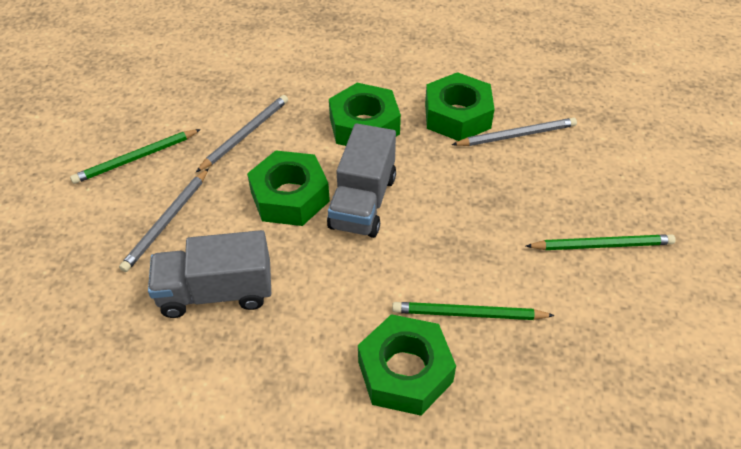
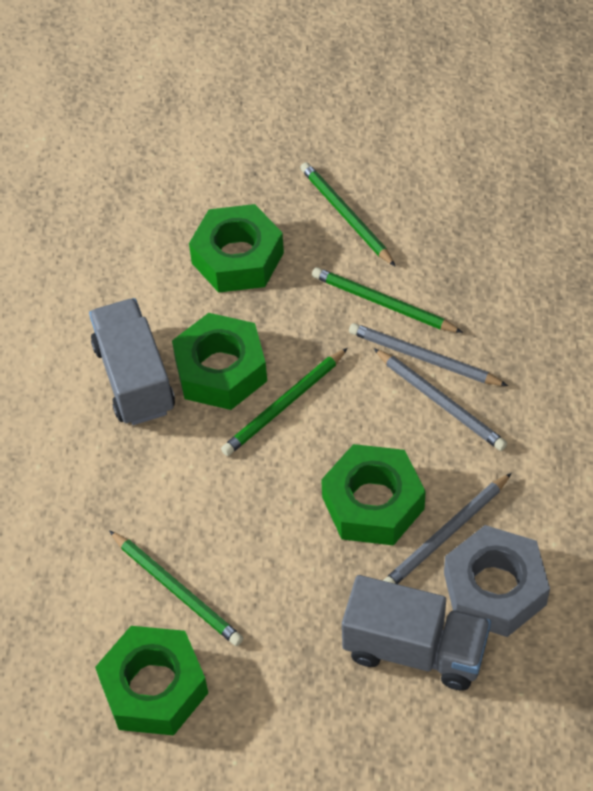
green pencil: 3 -> 4
grey nut: 0 -> 1

